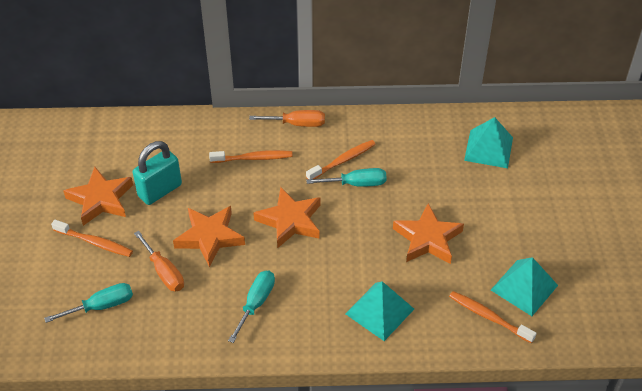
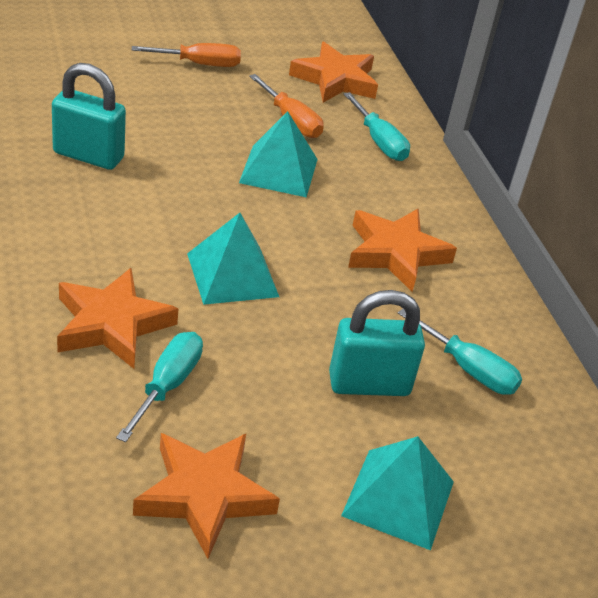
orange toothbrush: 4 -> 0
turquoise padlock: 1 -> 2

